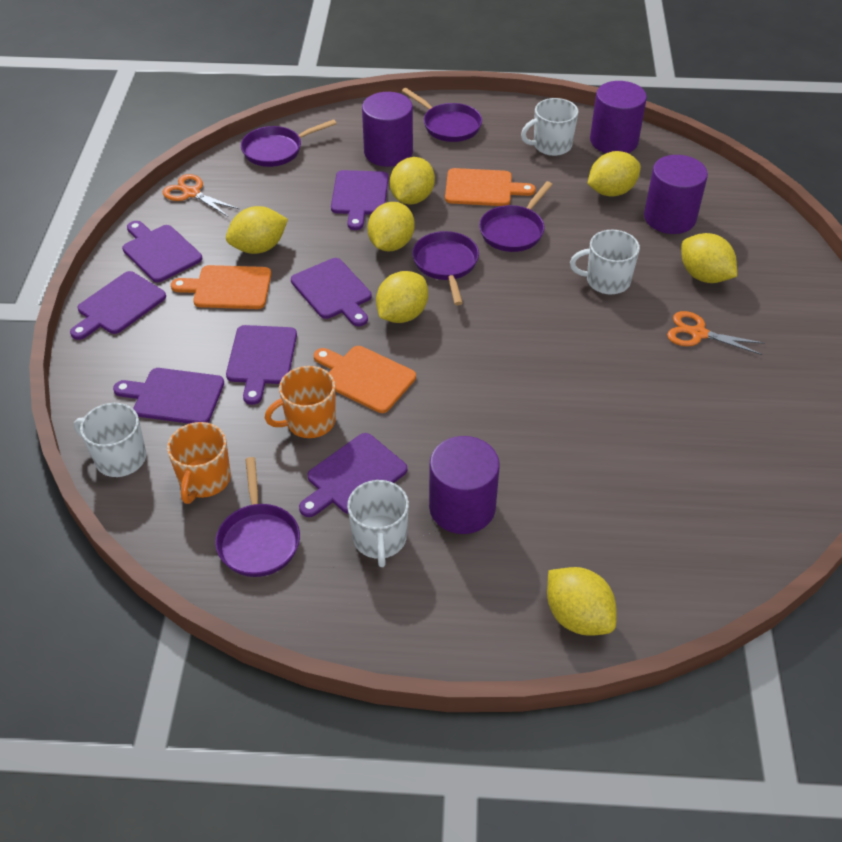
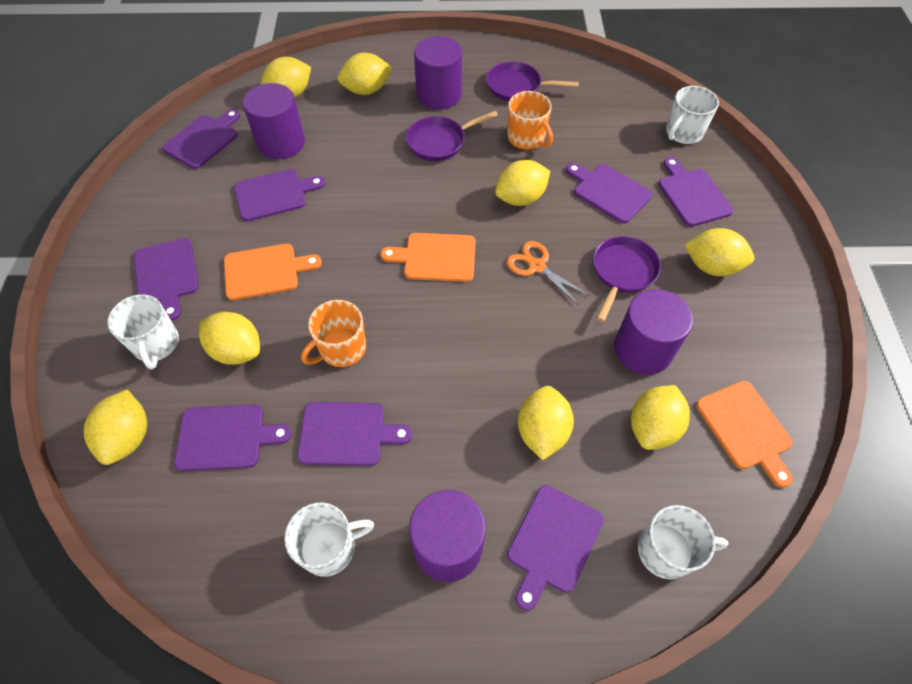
orange scissors: 2 -> 1
purple cutting board: 7 -> 8
purple pan: 5 -> 3
yellow lemon: 7 -> 8

